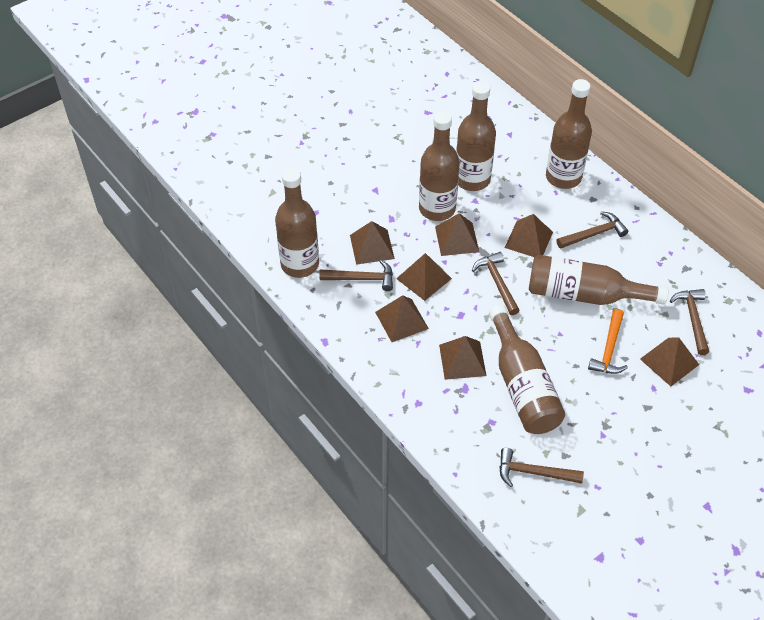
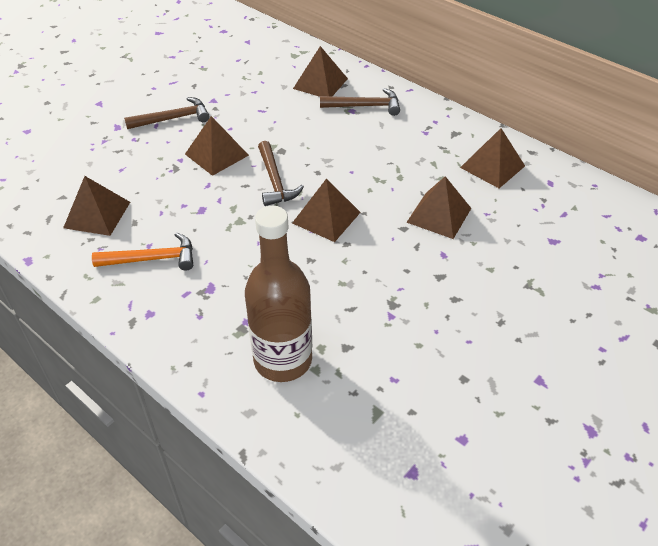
brown bottle: 6 -> 1
brown hammer: 5 -> 3
brown pyramid: 7 -> 6

